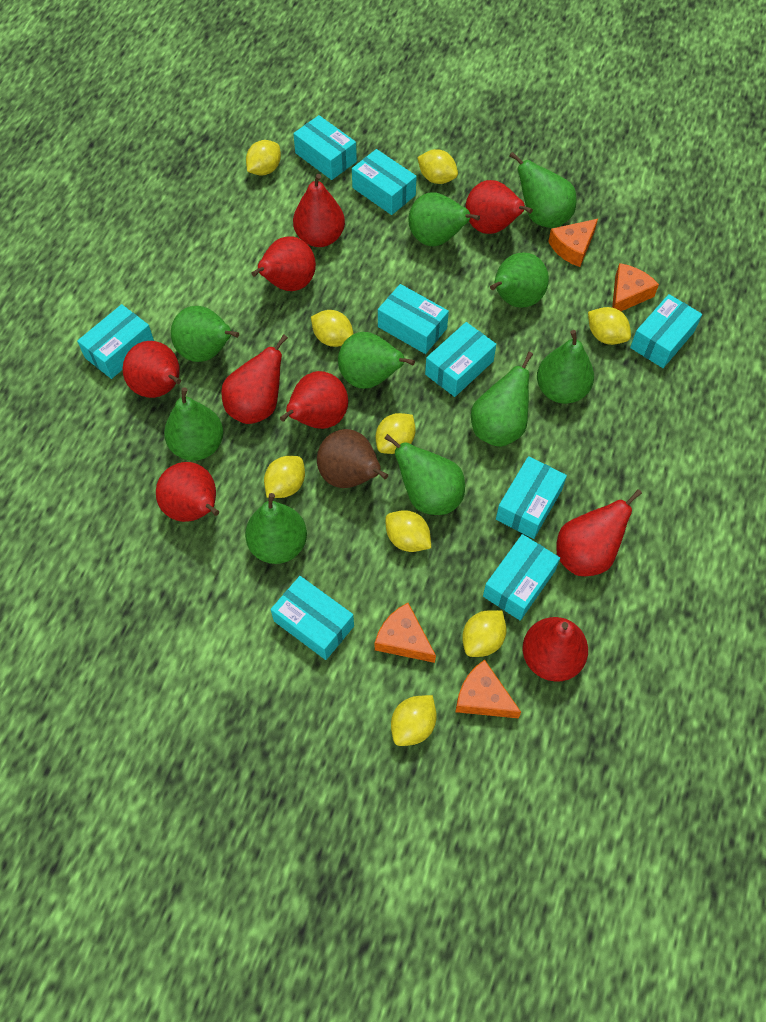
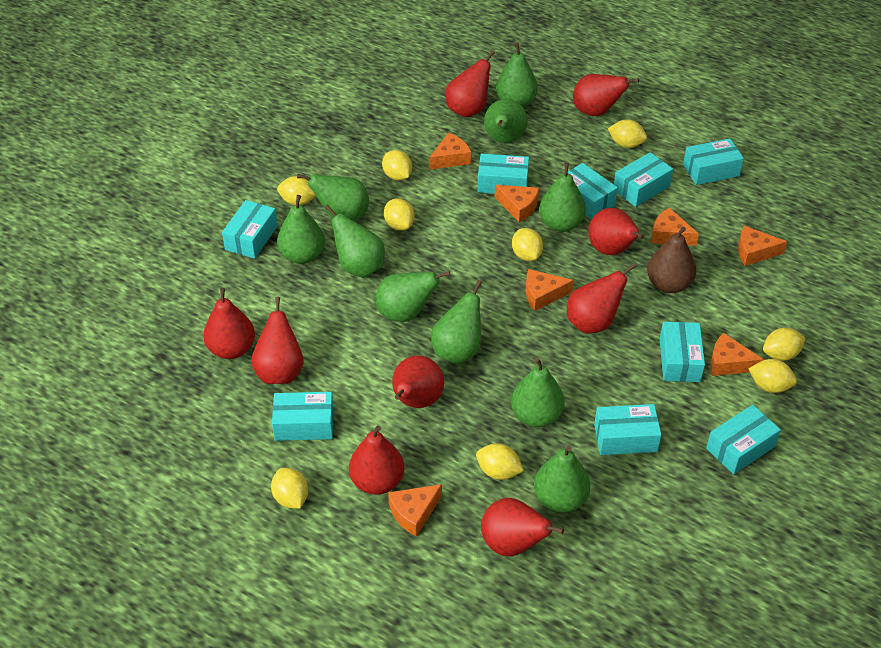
orange cheese: 4 -> 7

